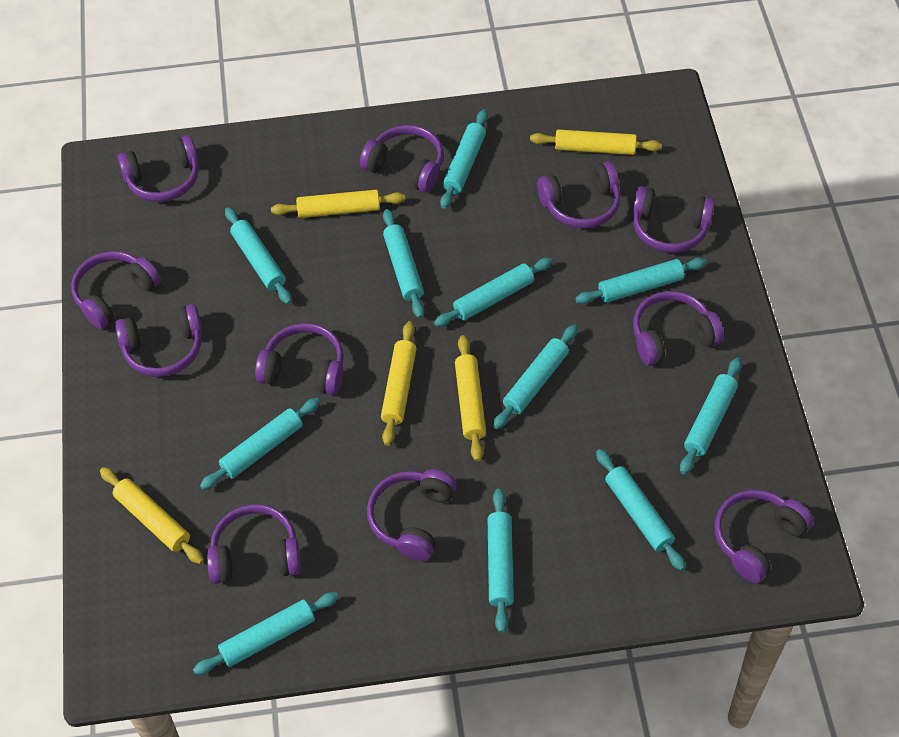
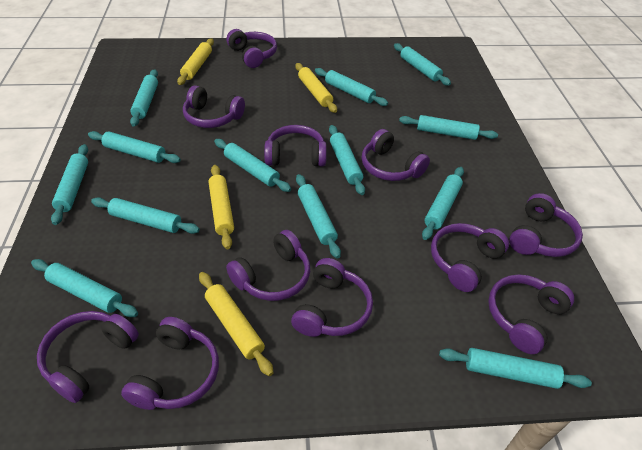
turquoise rolling pin: 11 -> 13
yellow rolling pin: 5 -> 4

